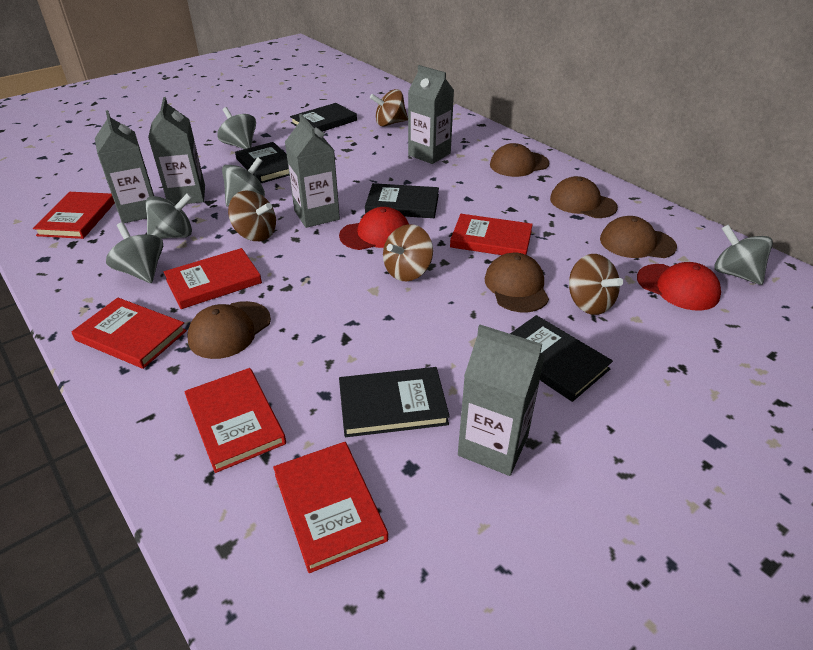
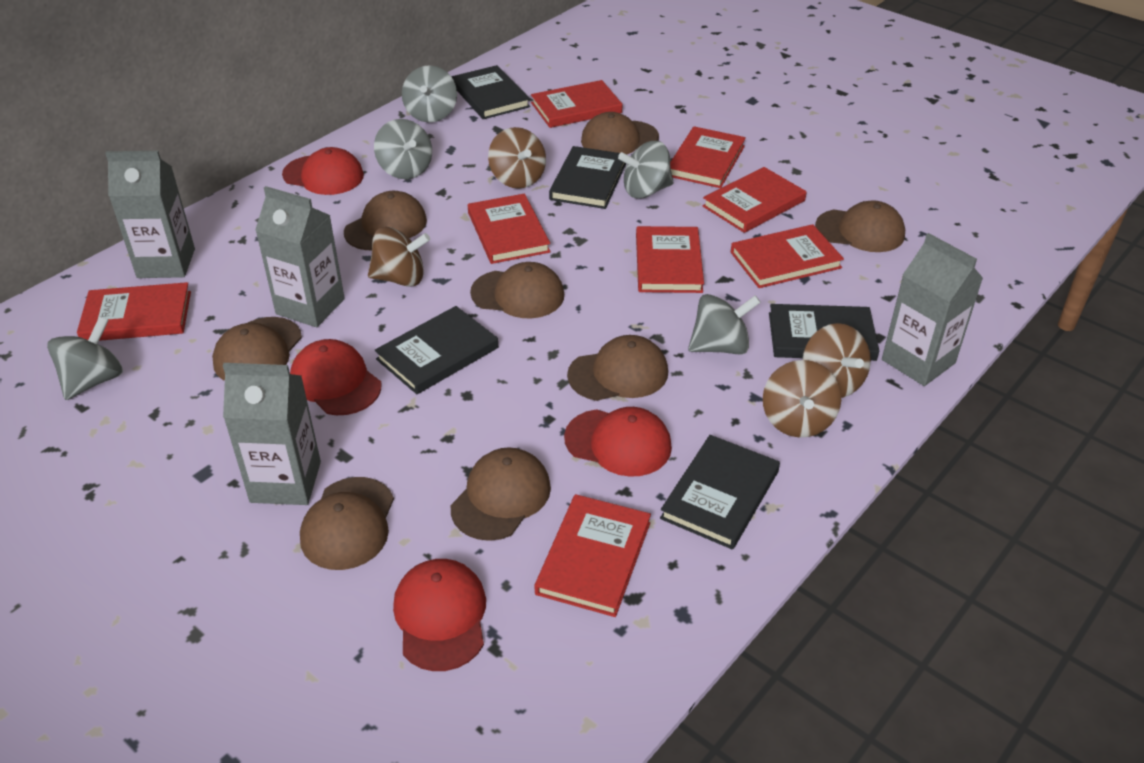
brown cap: 5 -> 8
grey carton: 5 -> 4
red book: 6 -> 8
red cap: 2 -> 4

